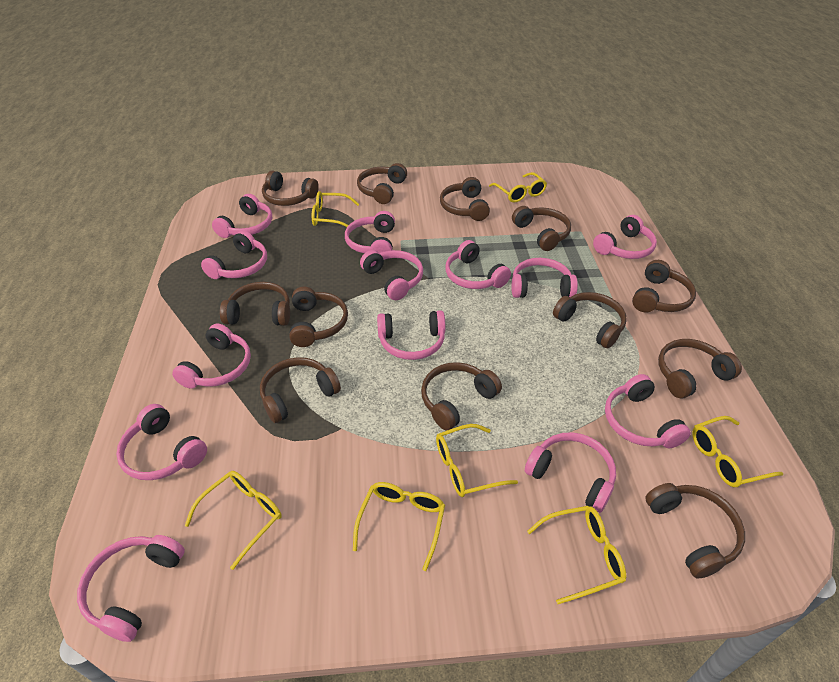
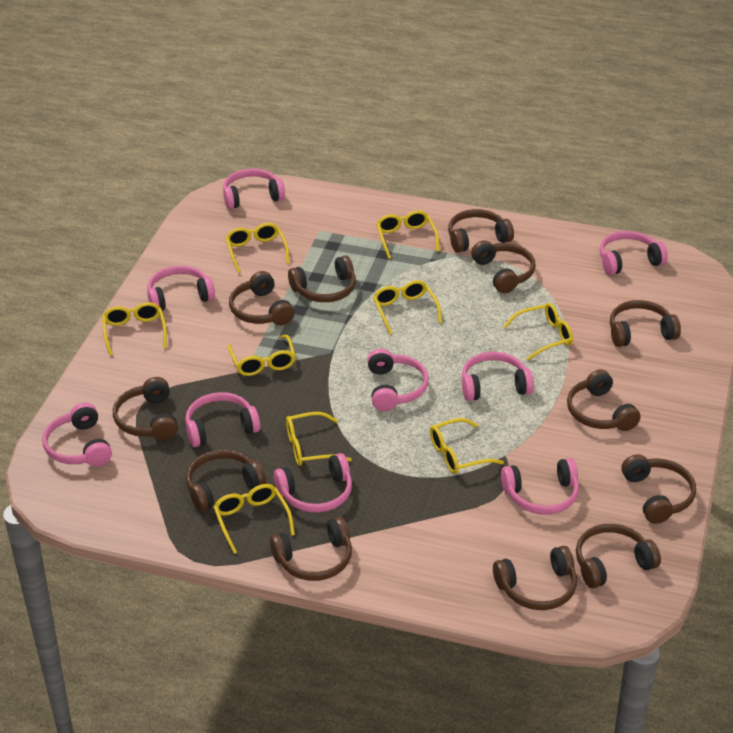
pink headphones: 13 -> 9
yellow glasses: 7 -> 9

